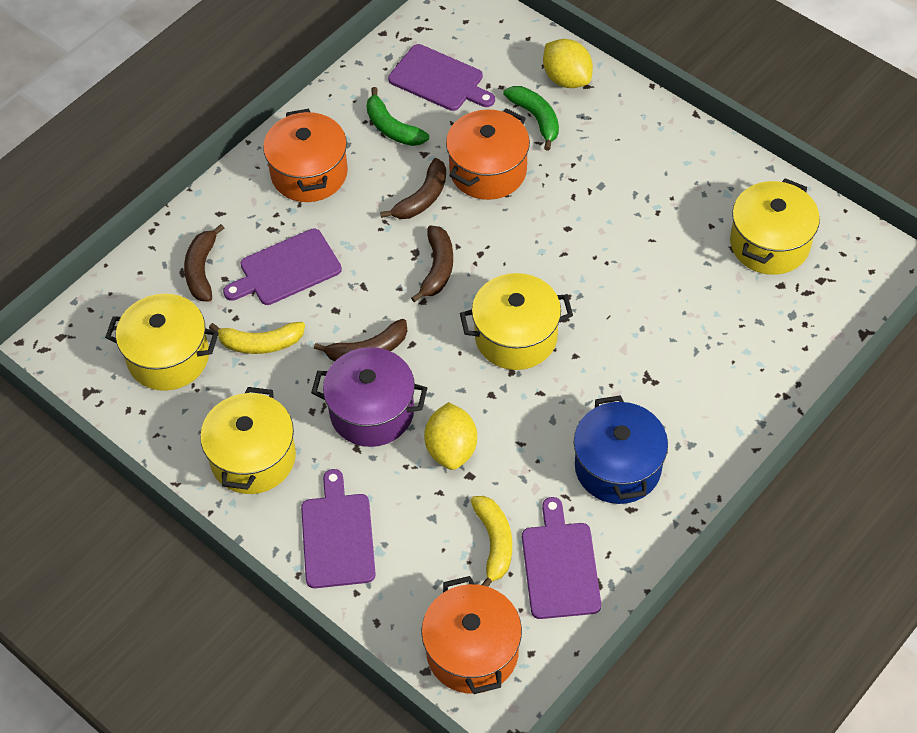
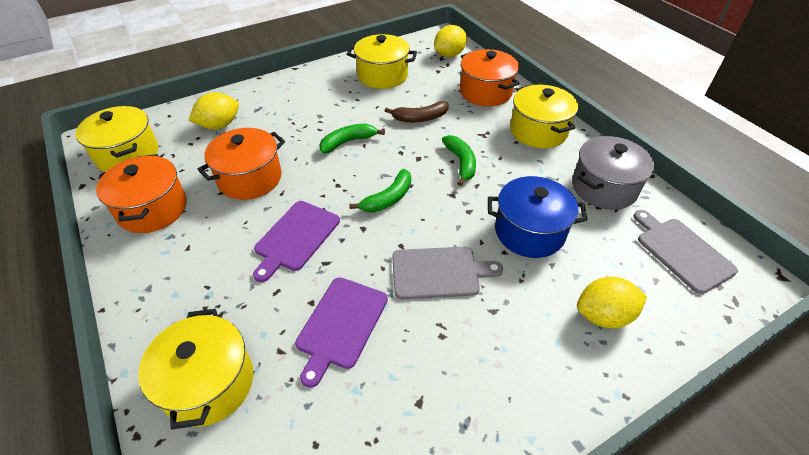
brown banana: 4 -> 1
green banana: 2 -> 3
grey cutting board: 0 -> 2
grey pot: 0 -> 1
purple cutting board: 4 -> 2
purple pot: 1 -> 0
yellow banana: 2 -> 0
yellow lemon: 2 -> 3

